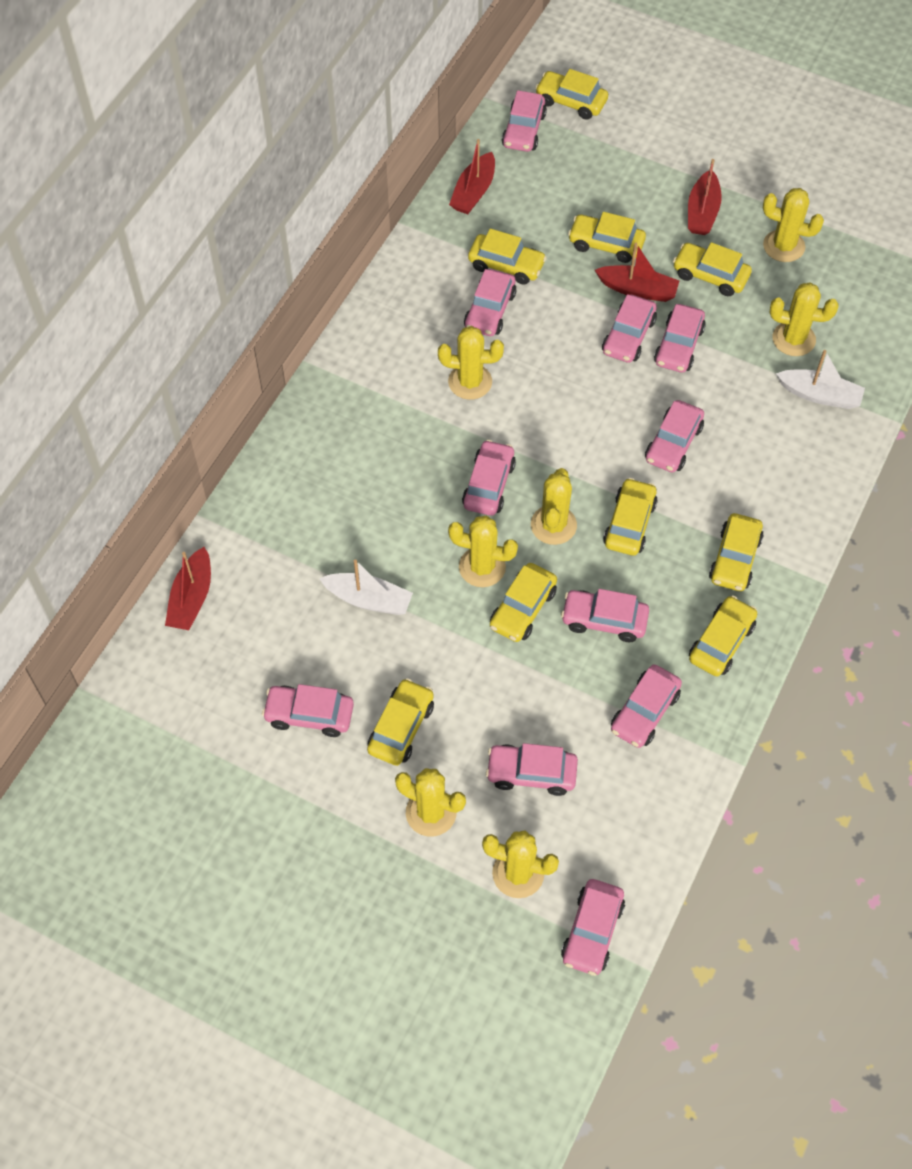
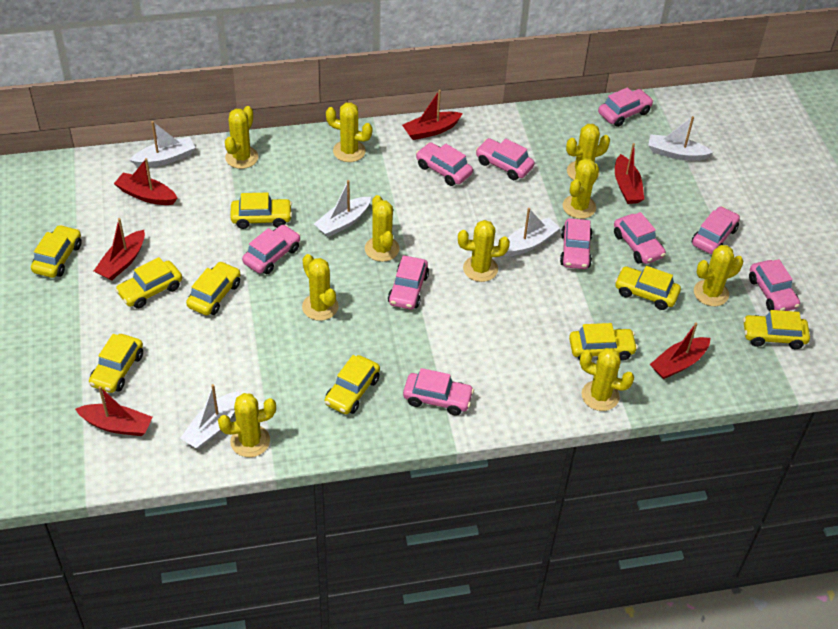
pink car: 11 -> 10
red boat: 4 -> 6
white boat: 2 -> 5
yellow cactus: 7 -> 10

